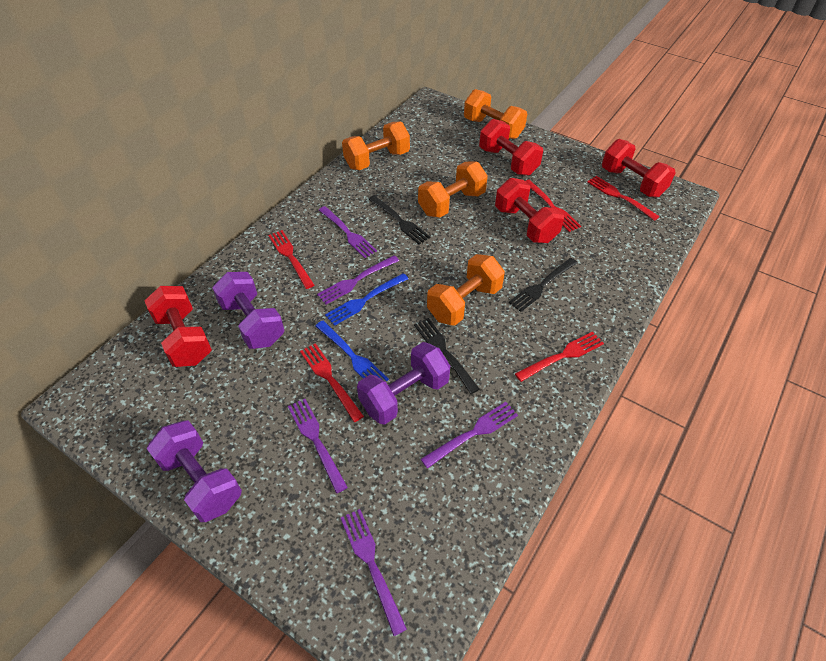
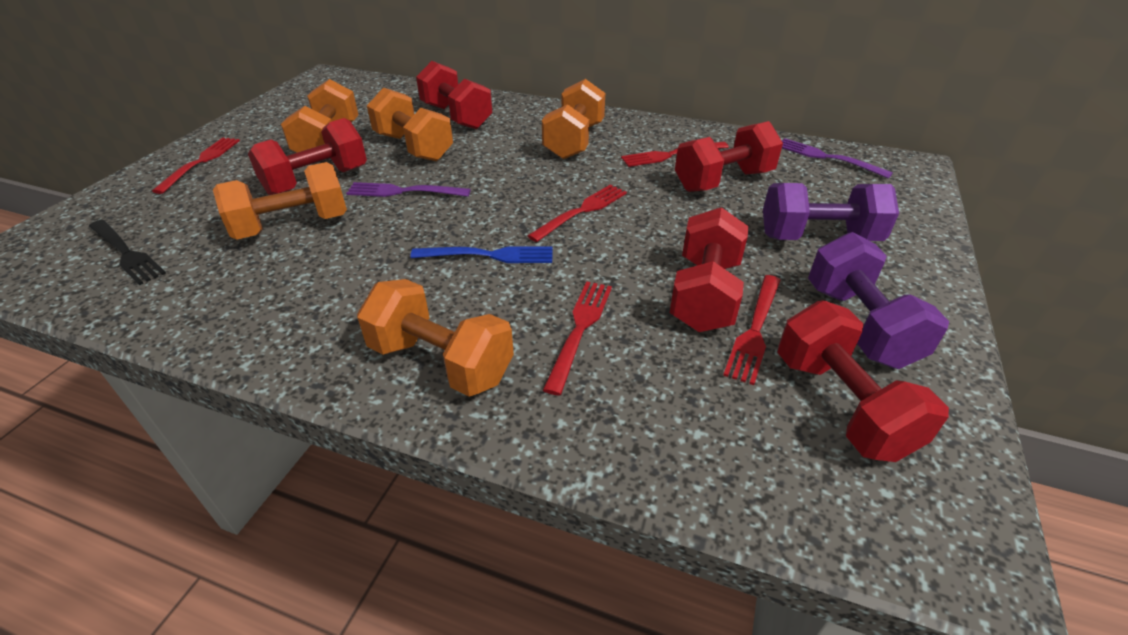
black fork: 3 -> 1
blue fork: 2 -> 1
orange dumbbell: 4 -> 5
purple dumbbell: 3 -> 2
purple fork: 5 -> 2
red dumbbell: 4 -> 5

